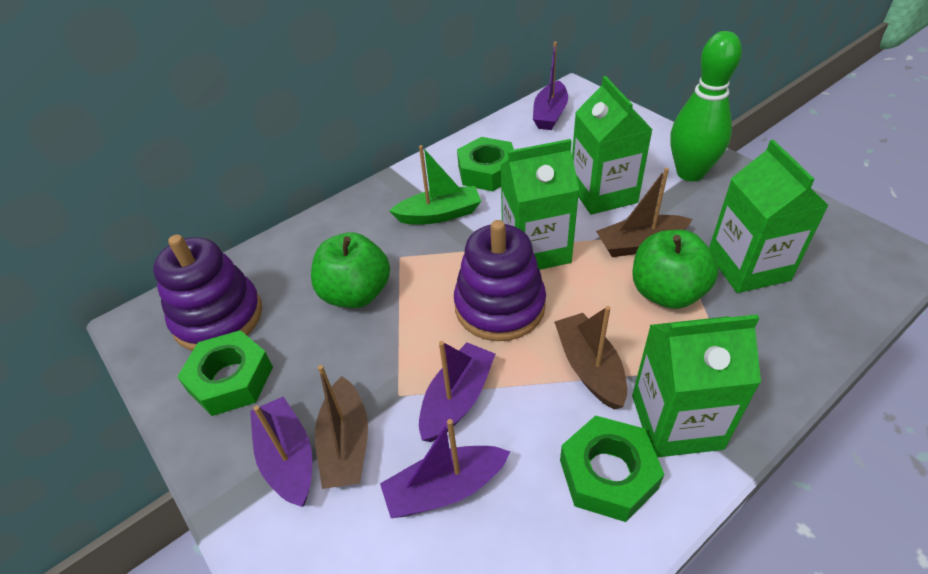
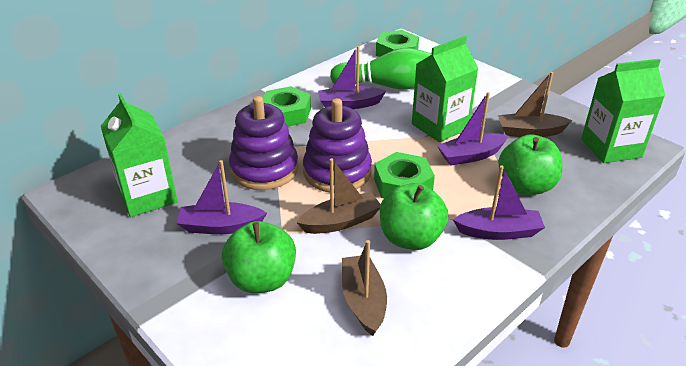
green apple: 2 -> 3
green boat: 1 -> 0
green carton: 4 -> 3

